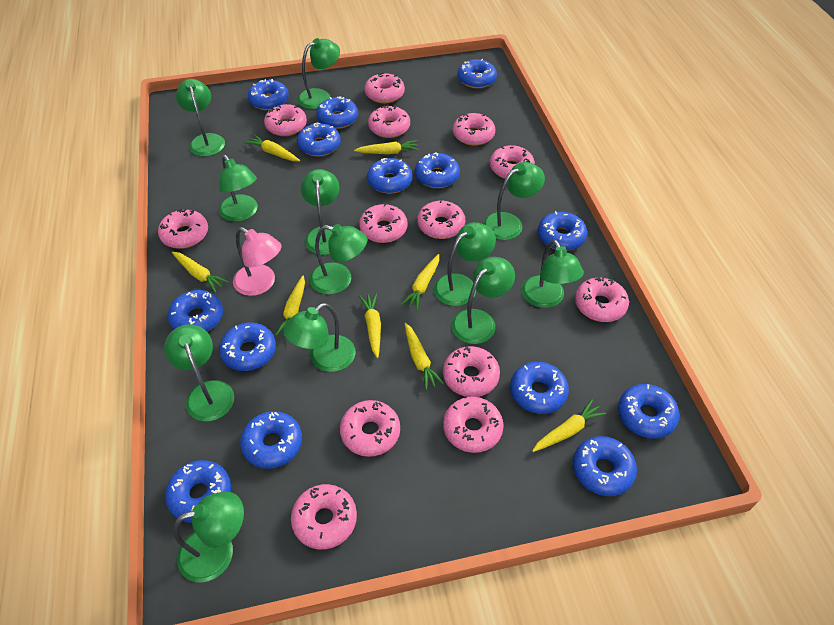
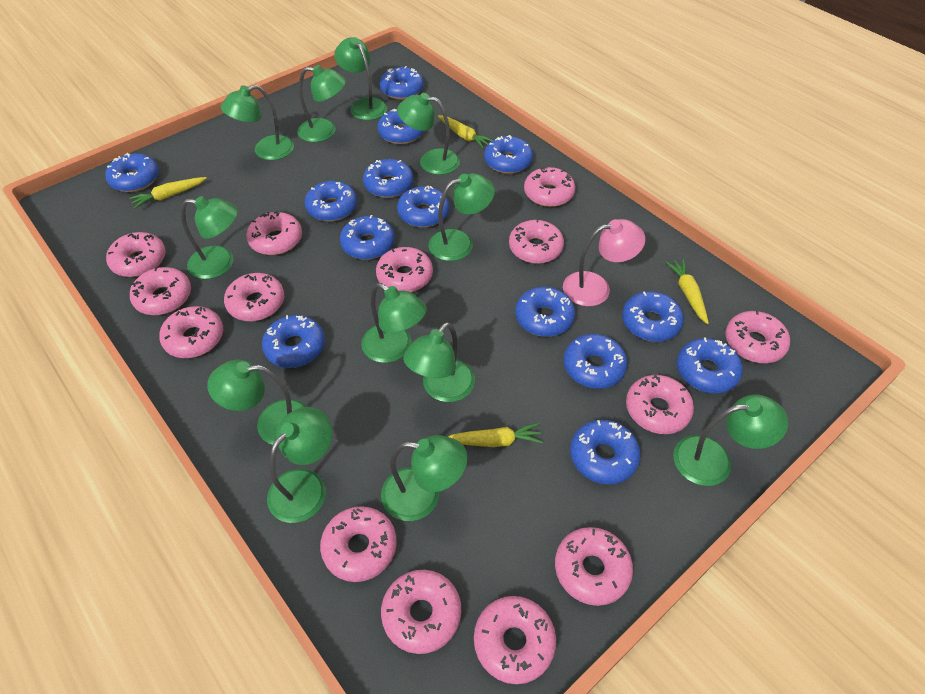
pink donut: 13 -> 14
yellow carrot: 8 -> 4

